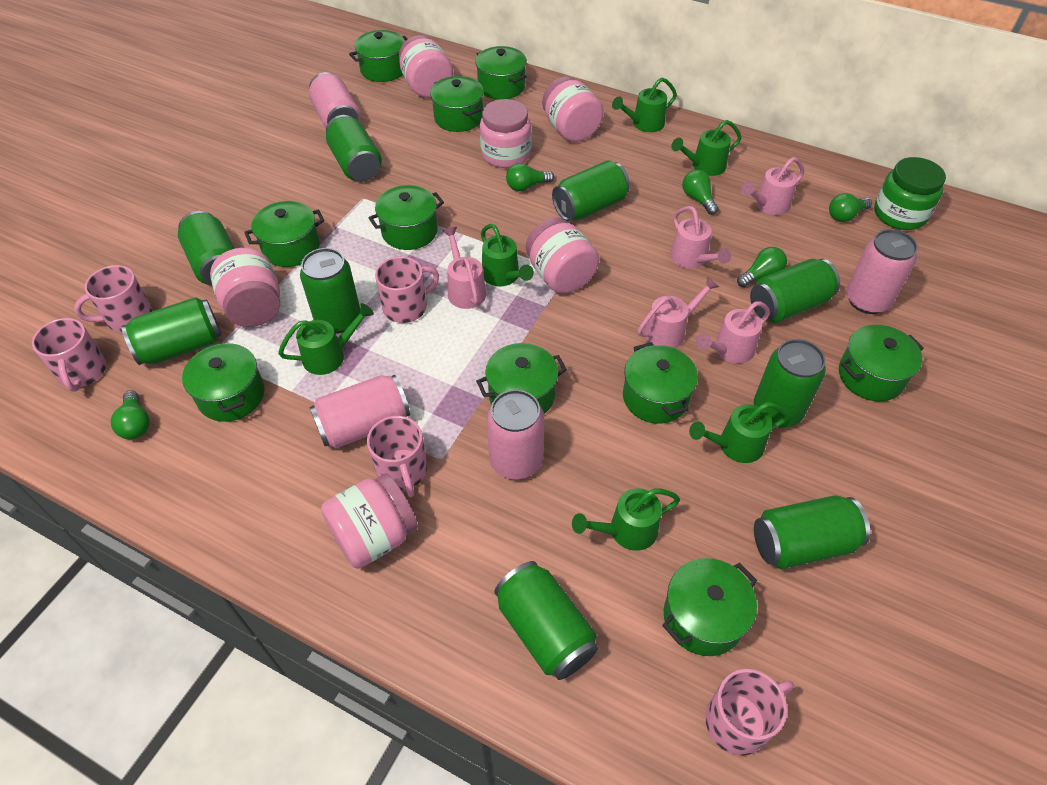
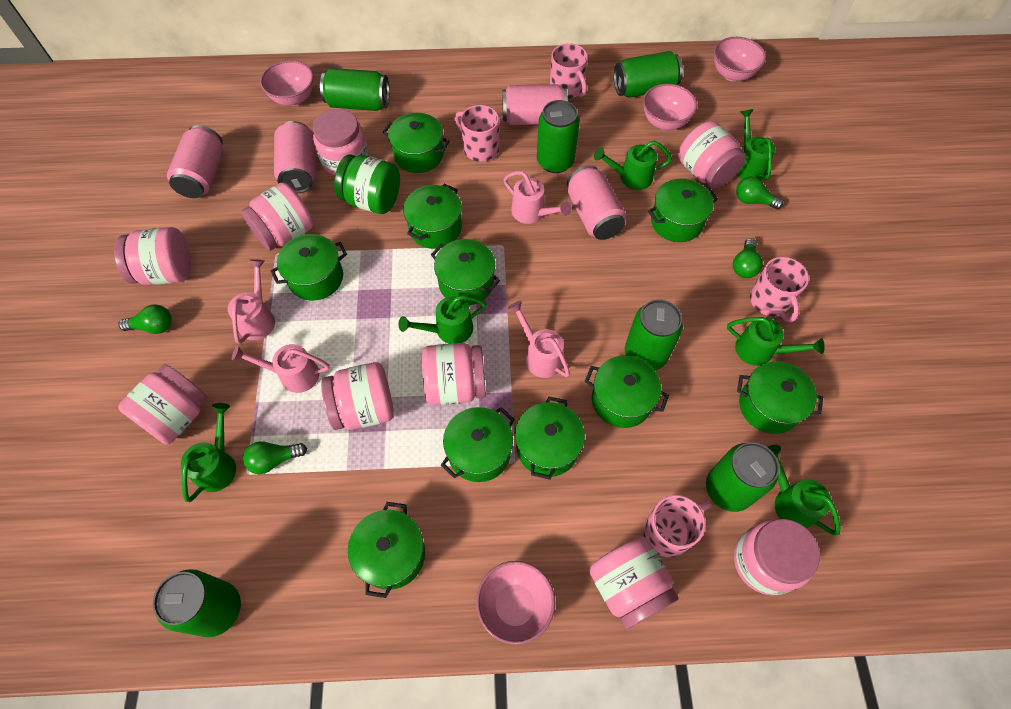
green can: 9 -> 6
green light bulb: 5 -> 4
pink bowl: 0 -> 4
pink jar: 6 -> 9
pink mug: 5 -> 4
pink watering can: 5 -> 4

